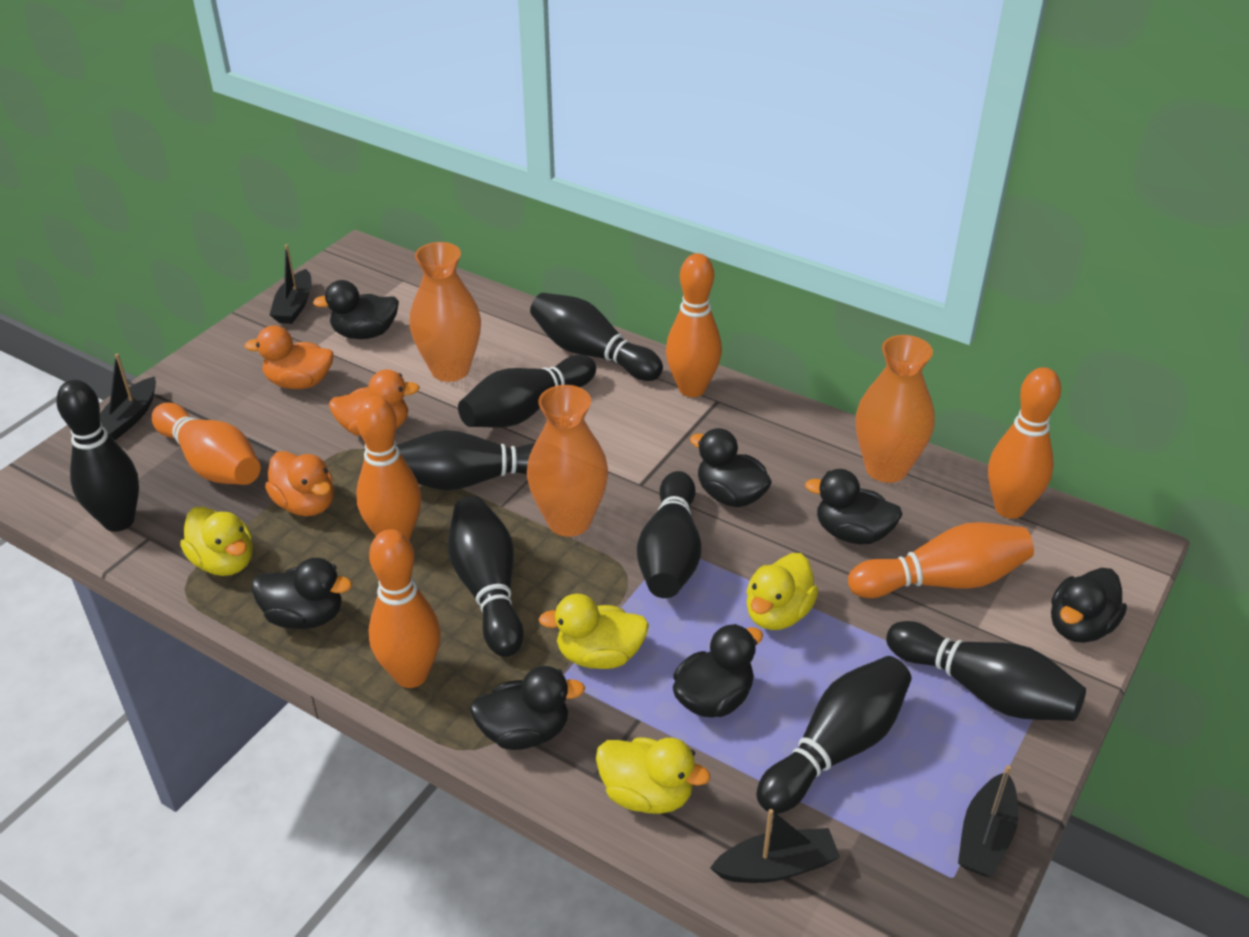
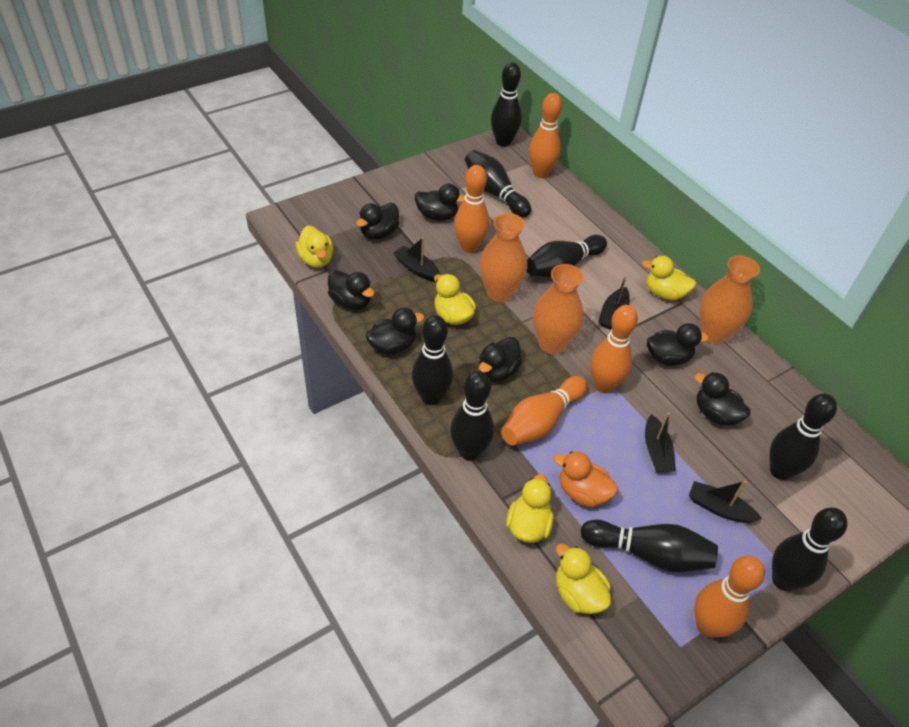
orange bowling pin: 6 -> 5
orange duck: 3 -> 1
yellow duck: 4 -> 5

